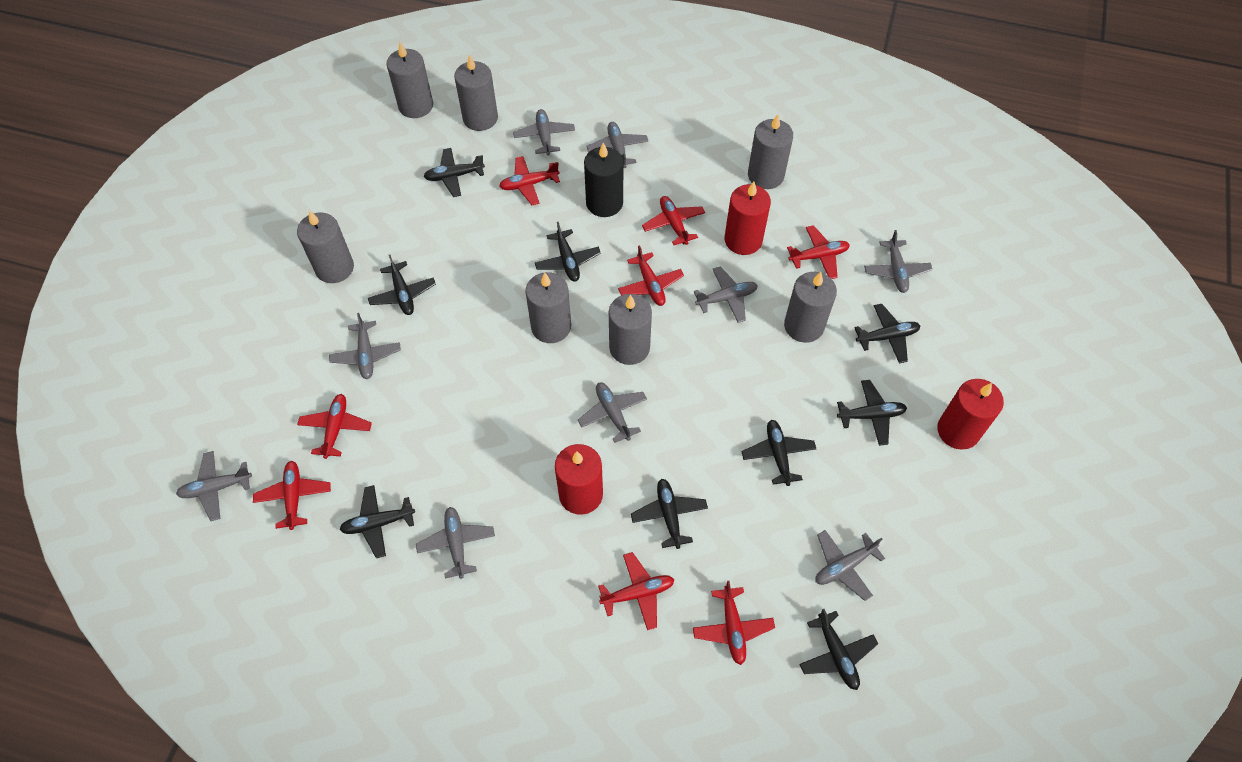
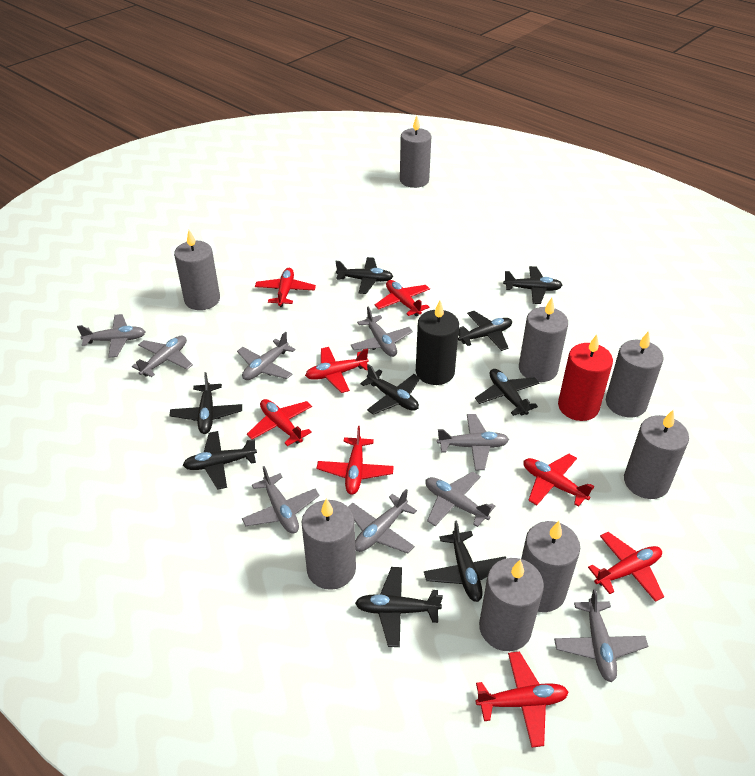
grey candle: 7 -> 8
red candle: 3 -> 1

